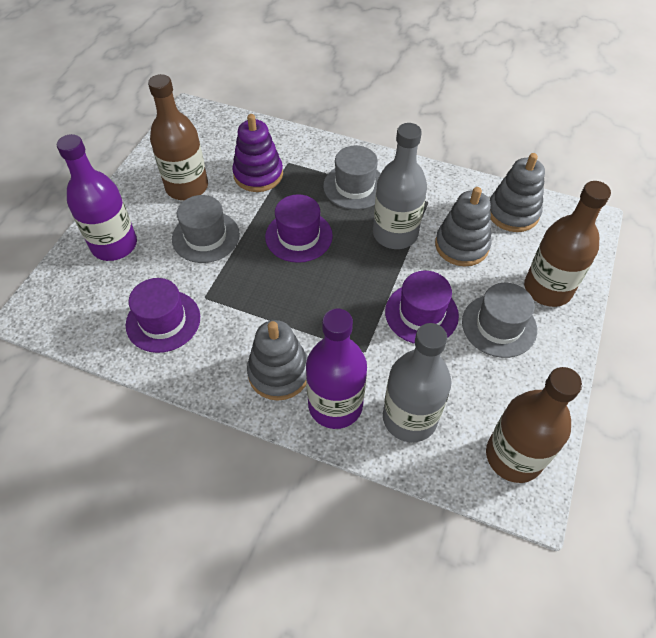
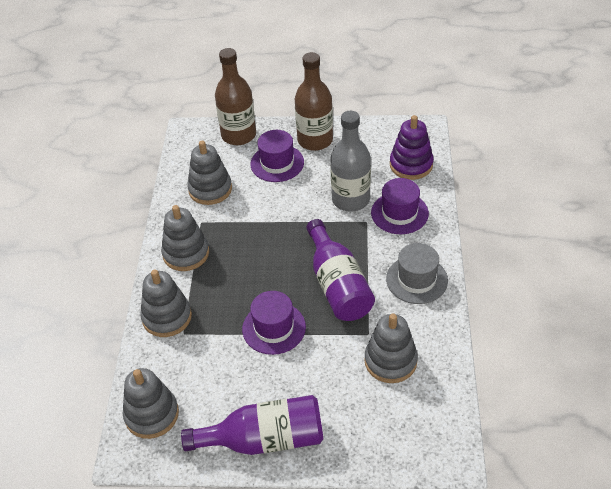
brown bottle: 3 -> 2
grey bottle: 2 -> 1
grey hat: 3 -> 1
grey stacking toy: 3 -> 5

